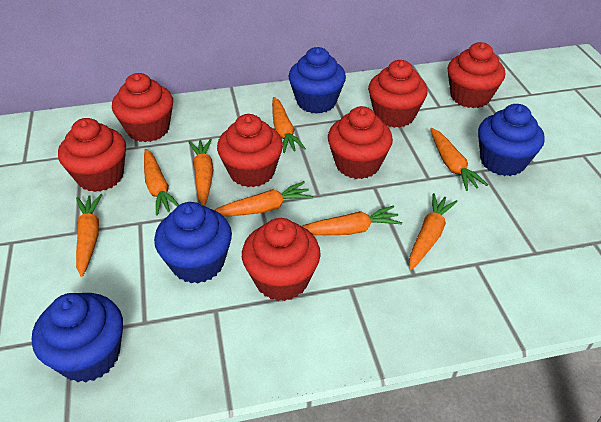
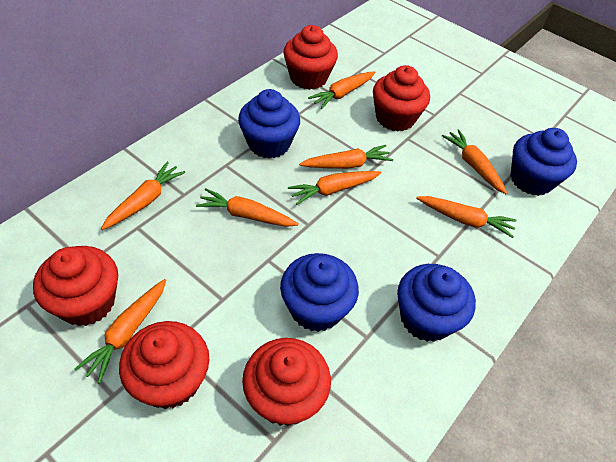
red cupcake: 7 -> 5

